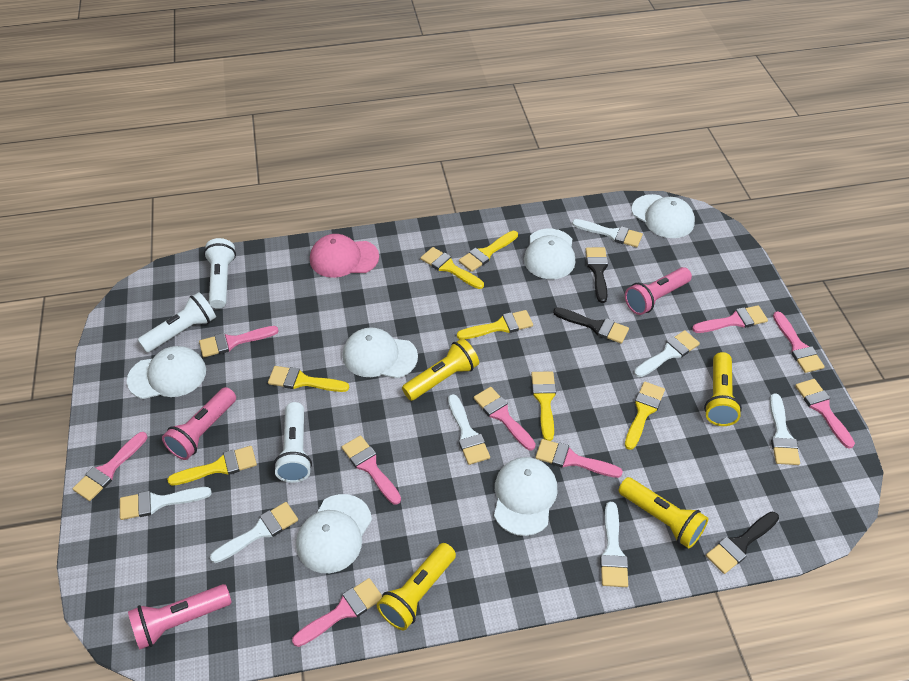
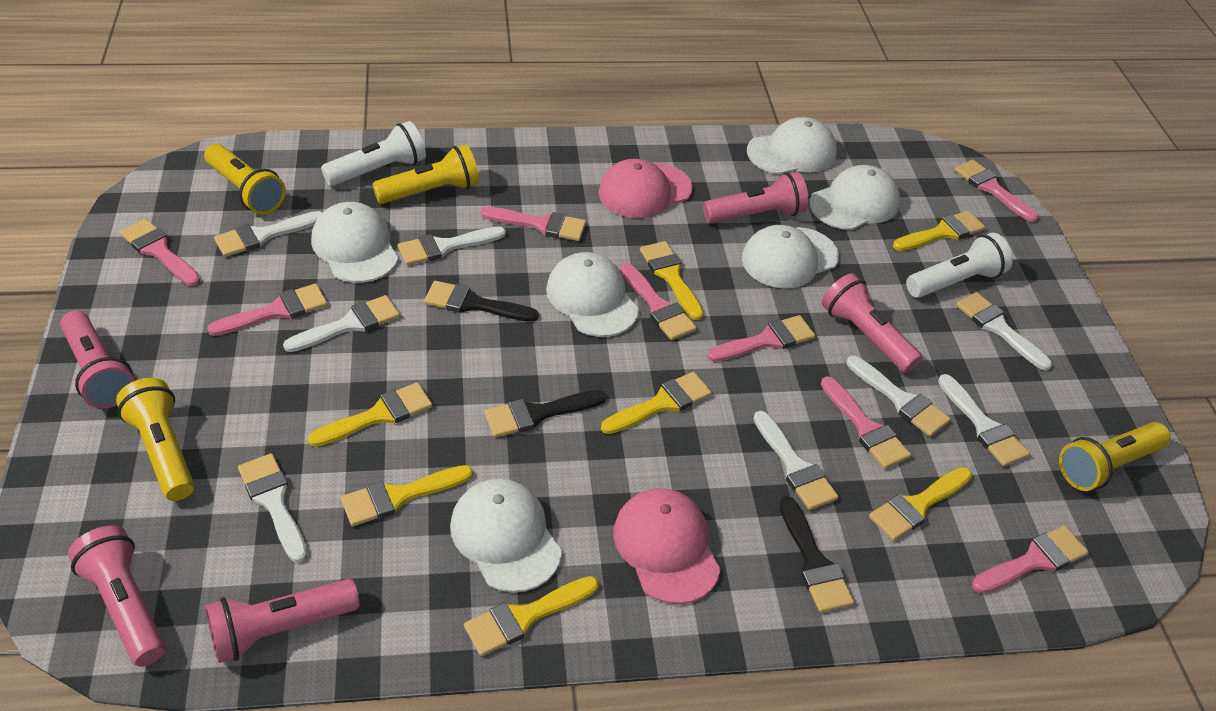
pink brush: 9 -> 8
pink cap: 1 -> 2
pink flashlight: 3 -> 5
white brush: 7 -> 8
white flashlight: 3 -> 2

